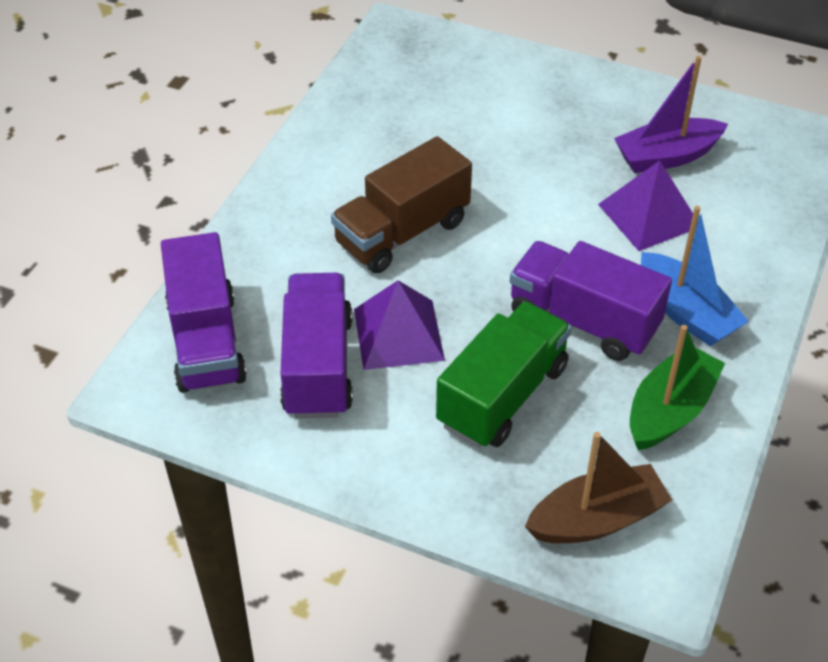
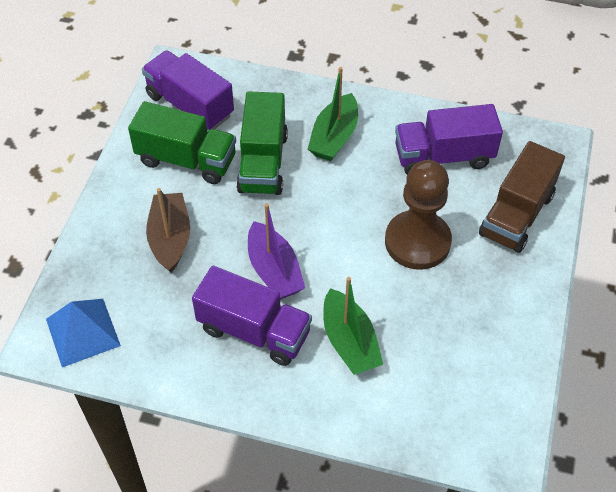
blue boat: 1 -> 0
blue pyramid: 0 -> 1
brown pawn: 0 -> 1
green boat: 1 -> 2
green truck: 1 -> 2
purple pyramid: 2 -> 0

